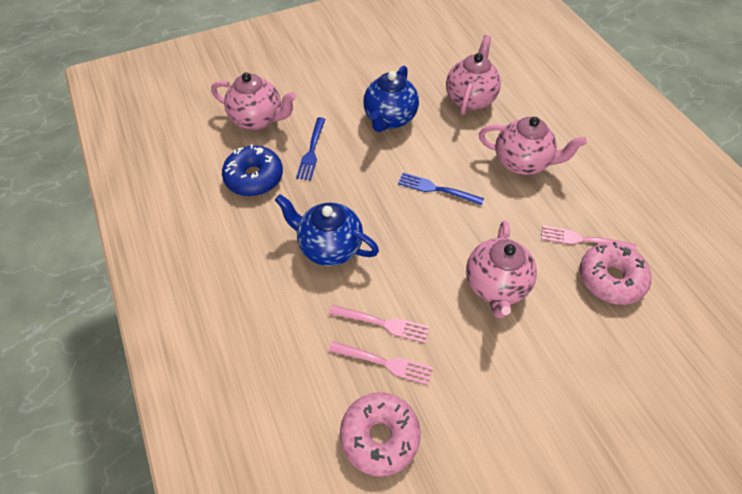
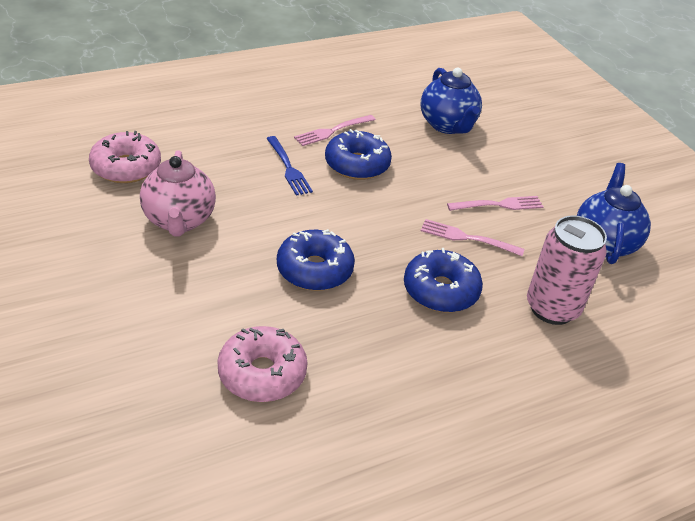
blue donut: 1 -> 3
blue fork: 2 -> 1
pink can: 0 -> 1
pink teapot: 4 -> 1

